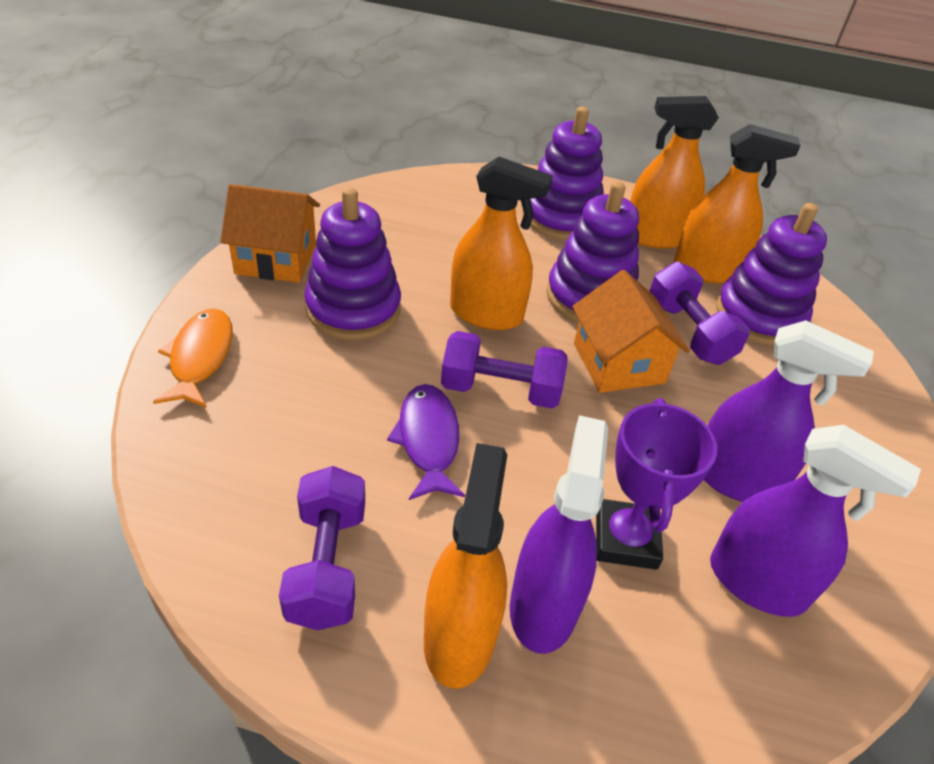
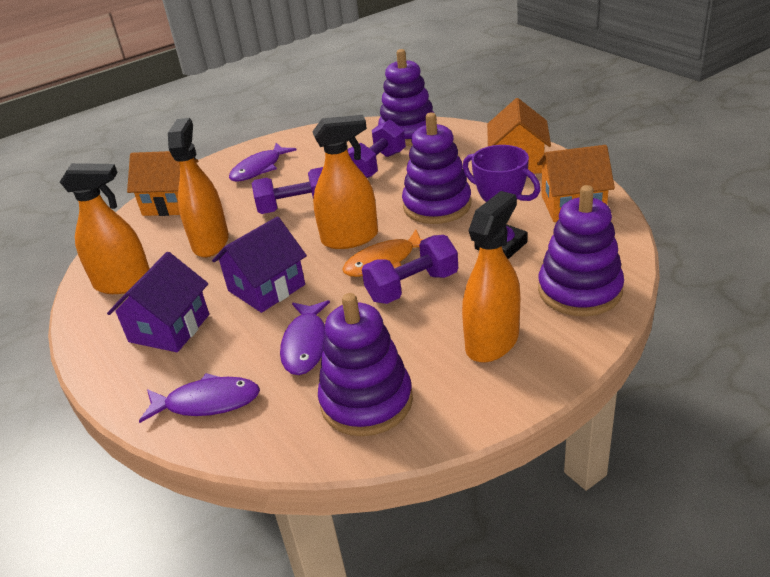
orange house: 2 -> 3
purple fish: 1 -> 3
purple house: 0 -> 2
purple spray bottle: 3 -> 0

